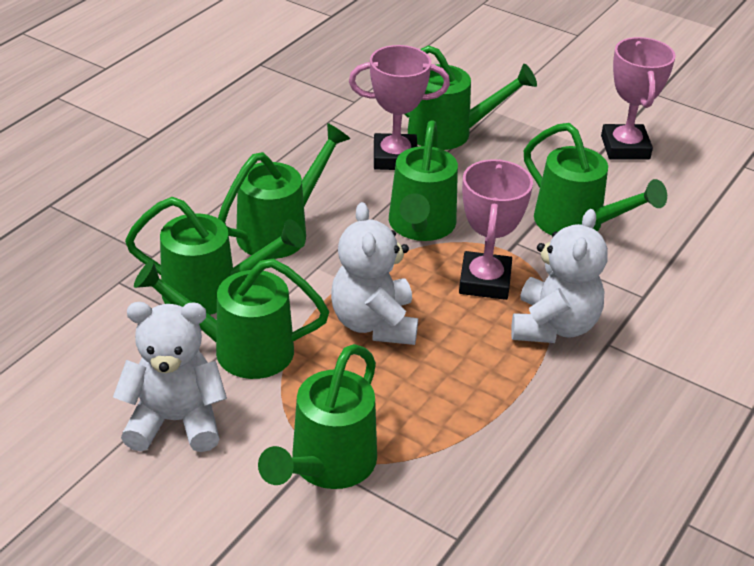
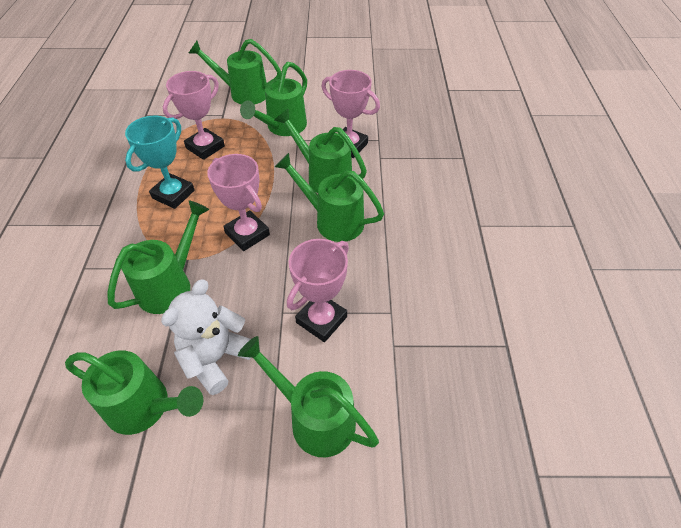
pink trophy: 3 -> 4
turquoise trophy: 0 -> 1
white teddy bear: 3 -> 1

